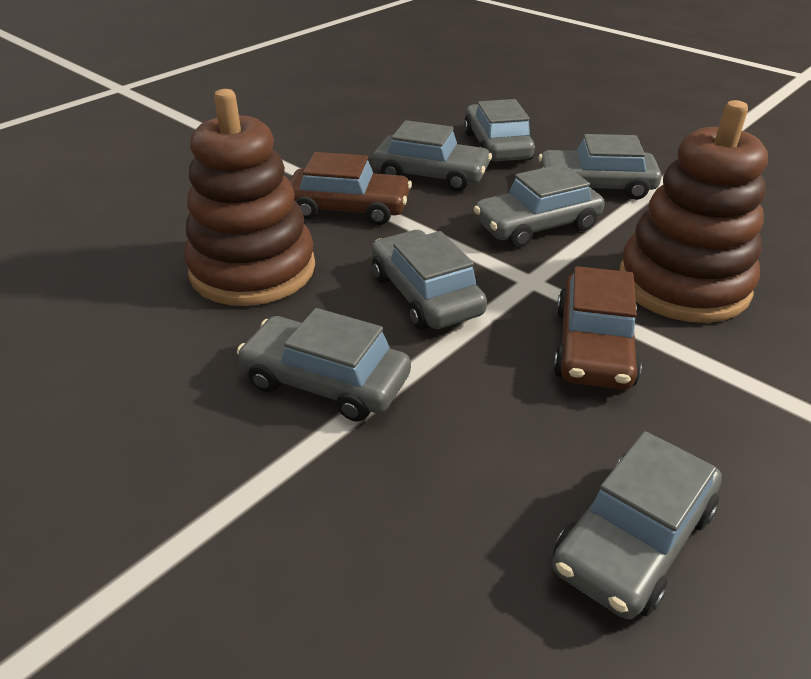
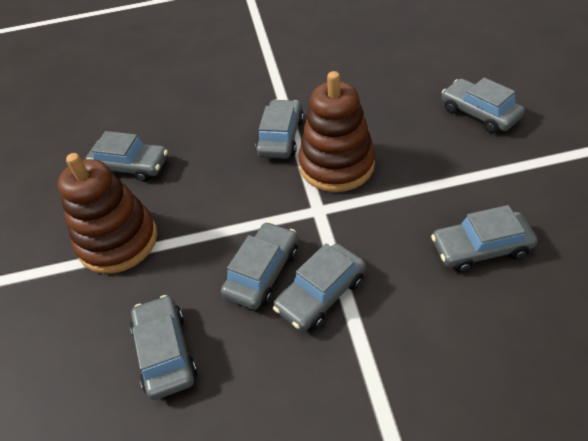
brown car: 2 -> 0

